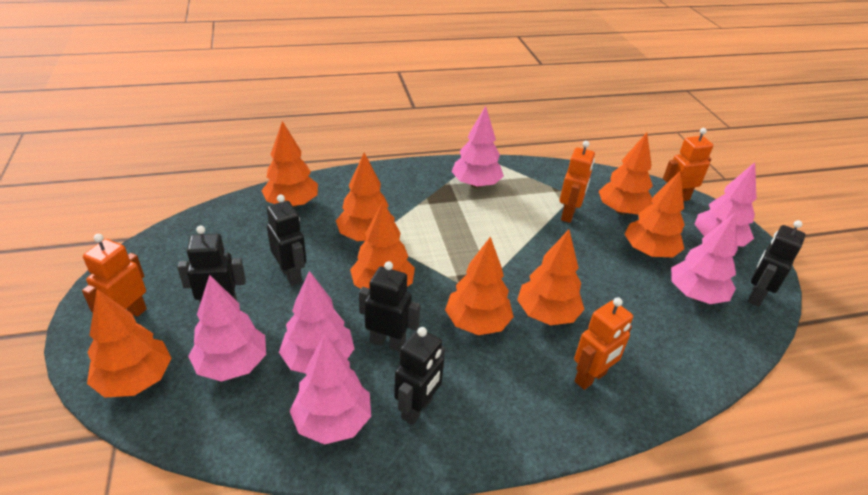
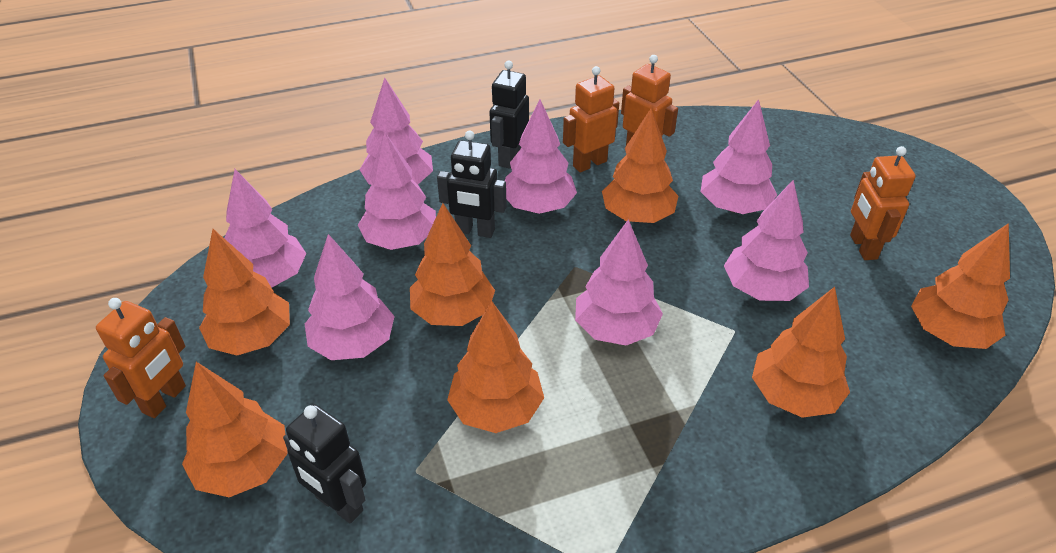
black robot: 5 -> 3
orange tree: 8 -> 7
pink tree: 6 -> 8

